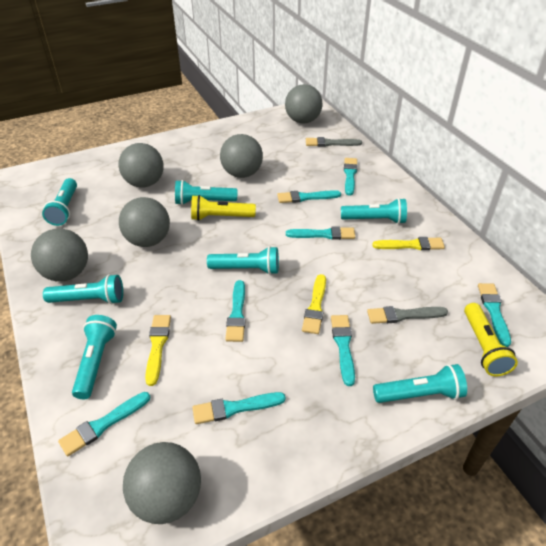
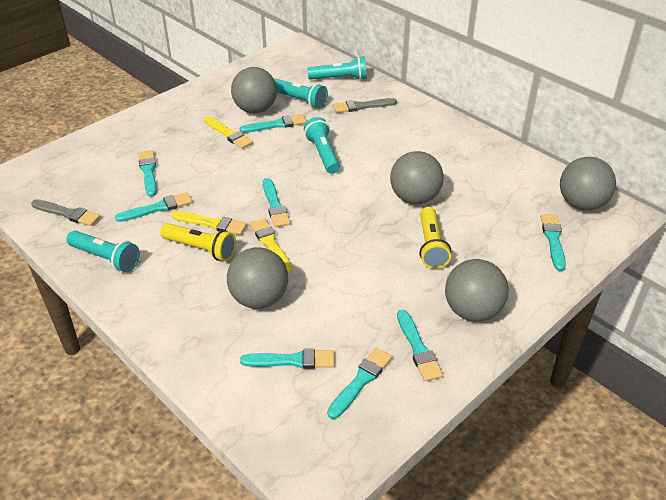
grey ball: 6 -> 5
turquoise flashlight: 7 -> 4

